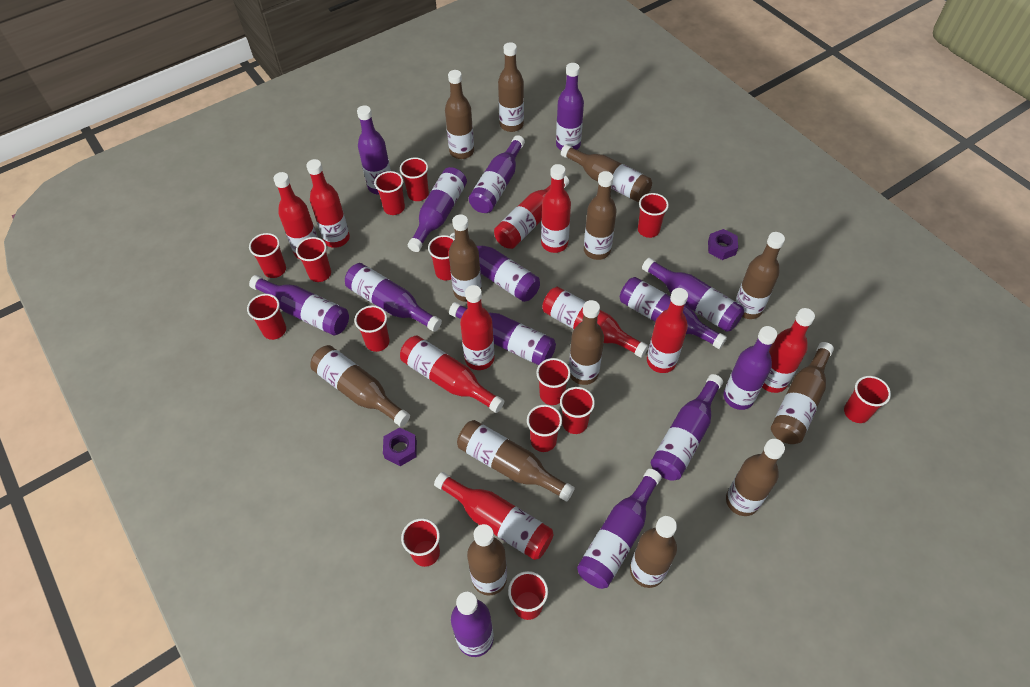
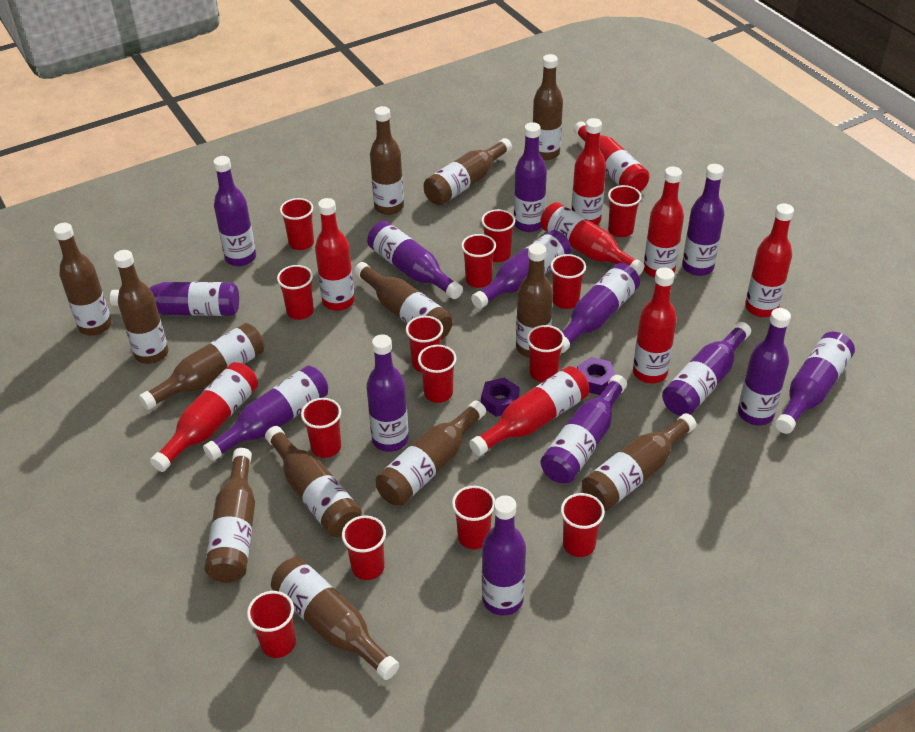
red bottle: 10 -> 9

